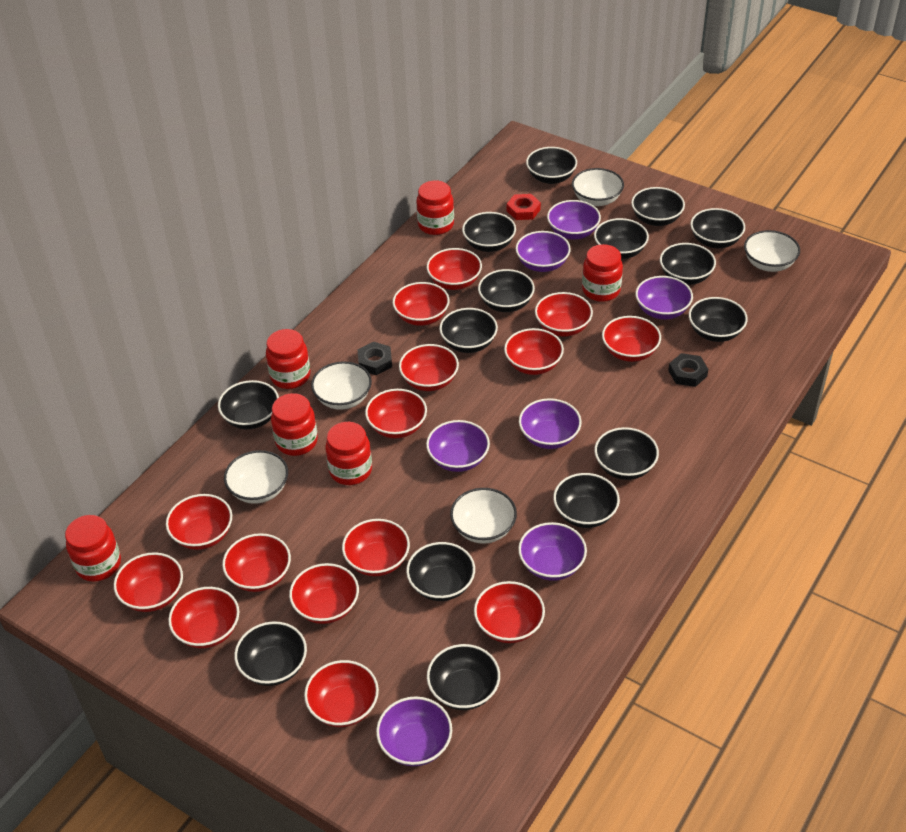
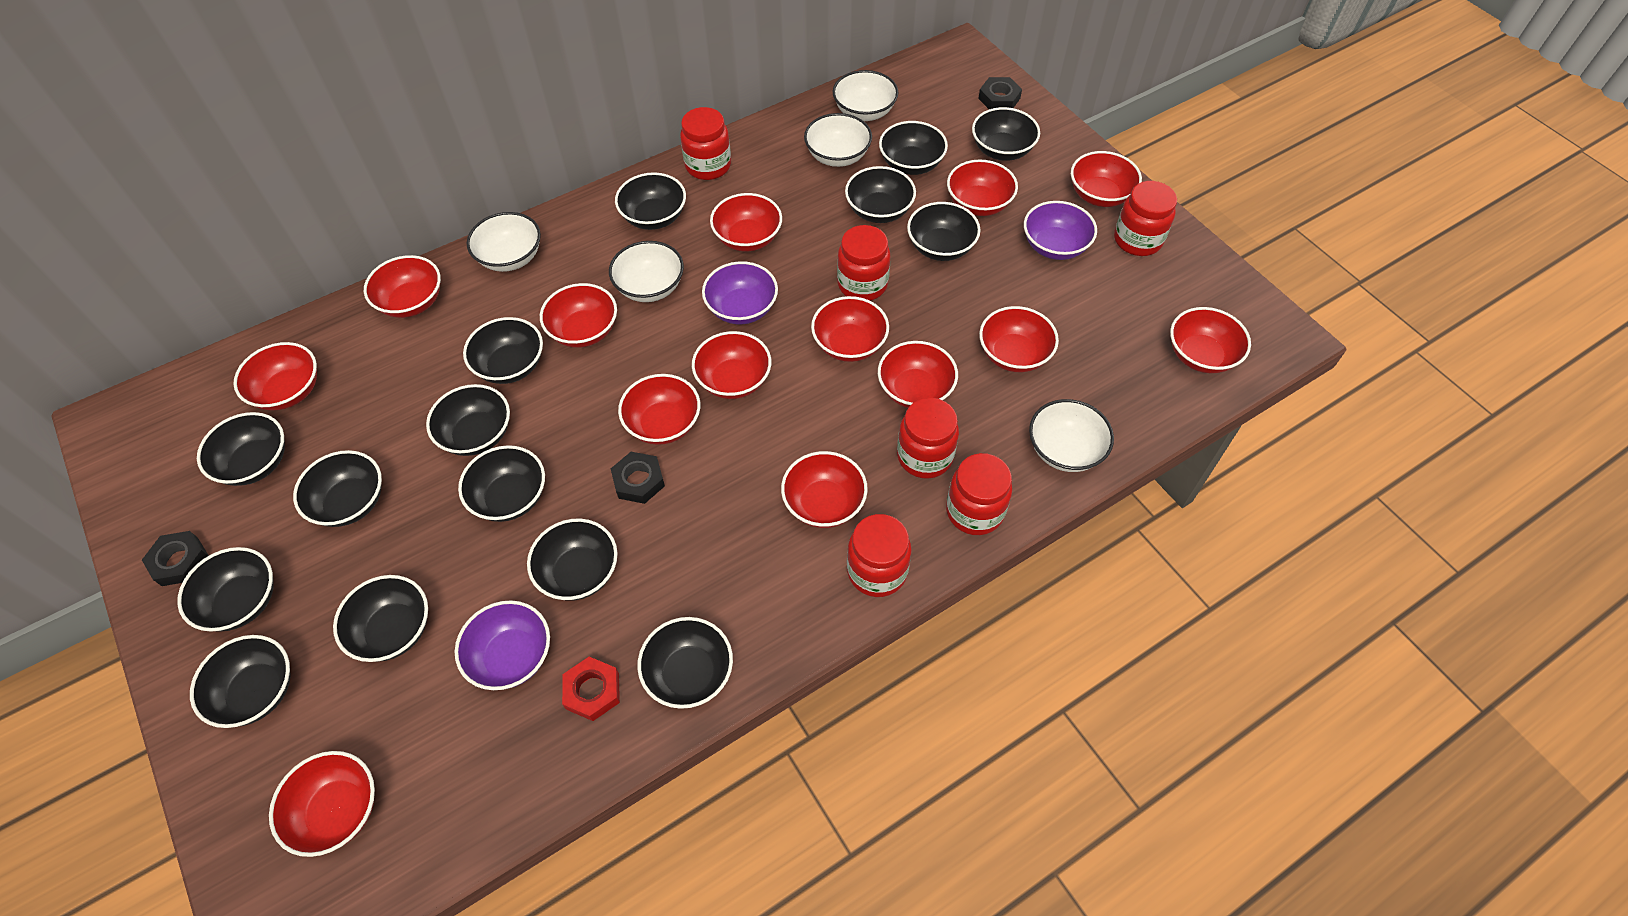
black nut: 2 -> 3
purple bowl: 7 -> 3
red bowl: 15 -> 14

